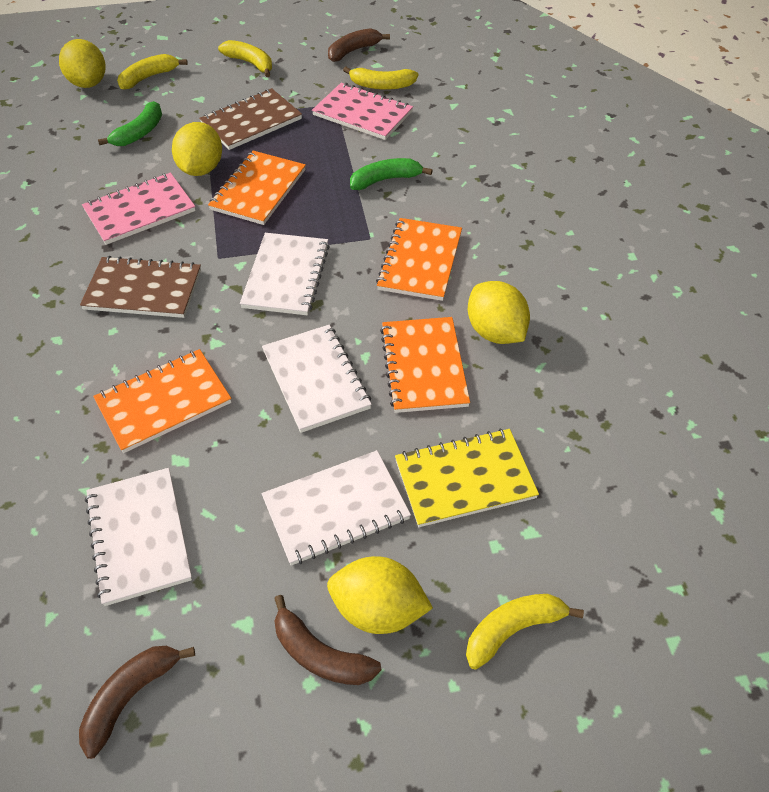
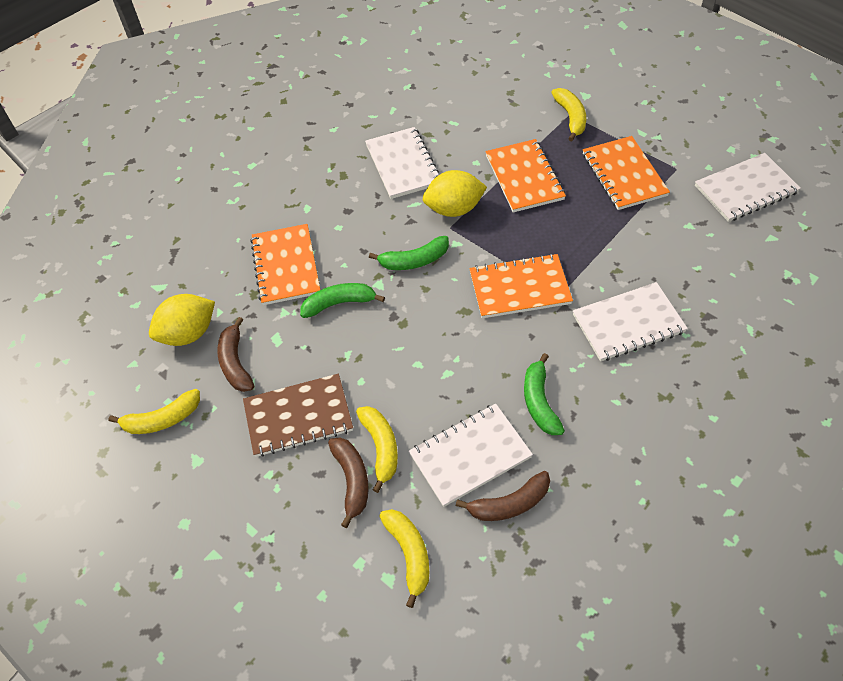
brown notebook: 2 -> 1
green banana: 2 -> 3
pink notebook: 2 -> 0
yellow lemon: 4 -> 2
yellow notebook: 1 -> 0

